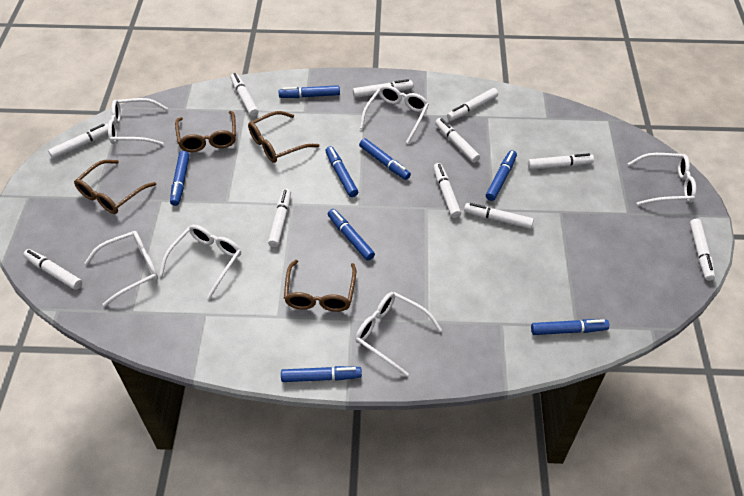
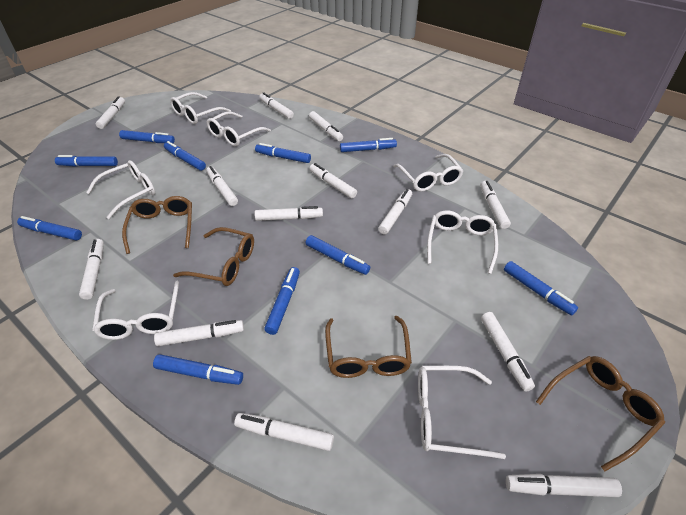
blue marker: 8 -> 10
white glasses: 6 -> 7
white marker: 11 -> 13

